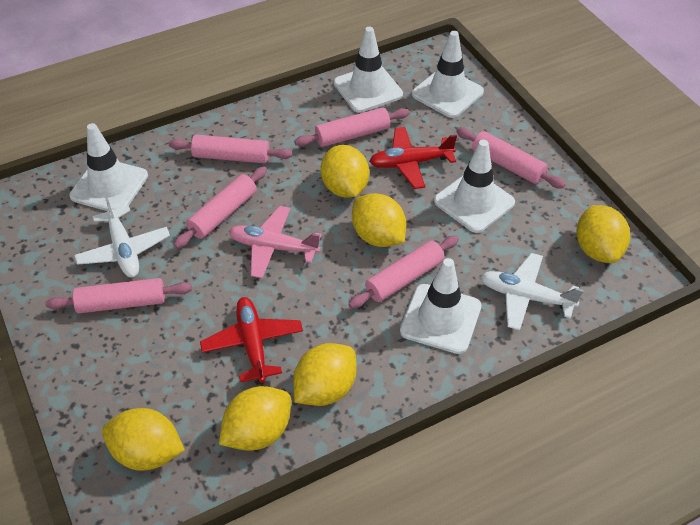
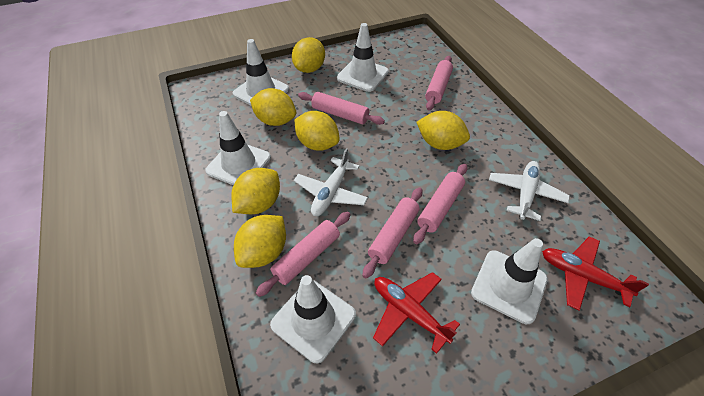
pink plane: 1 -> 0
pink rolling pin: 6 -> 5

